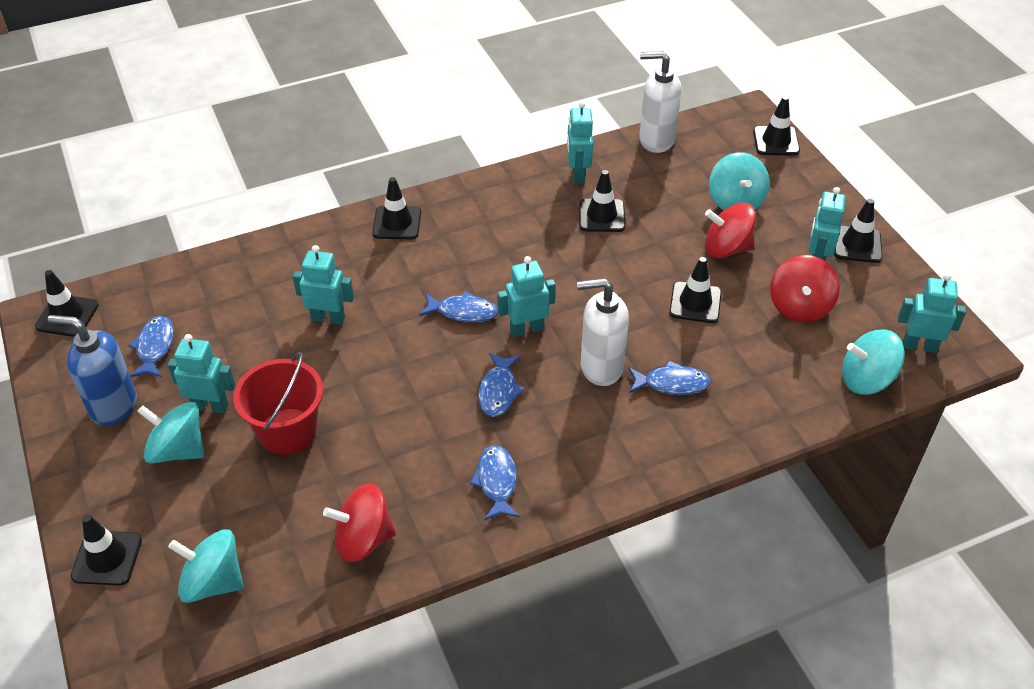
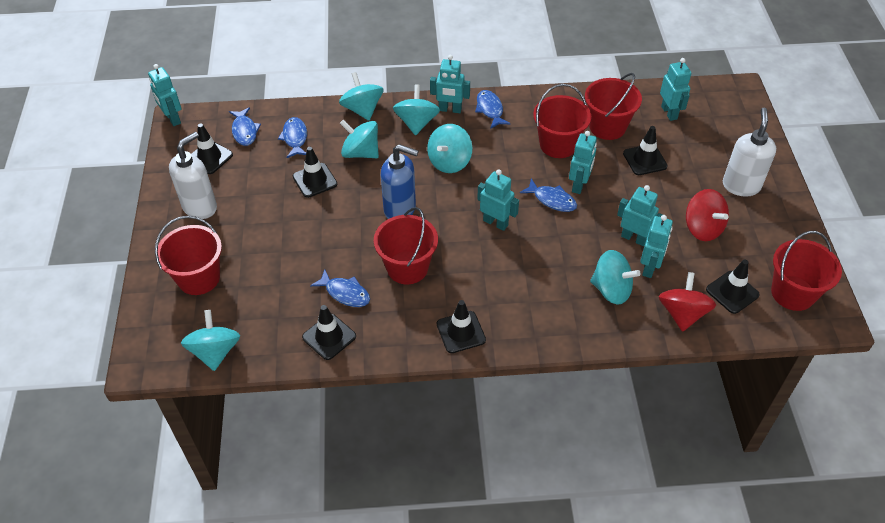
black traffic cone: 7 -> 6
red bucket: 1 -> 5
red spinning top: 3 -> 2
turquoise robot: 6 -> 7
turquoise spinning top: 4 -> 6

